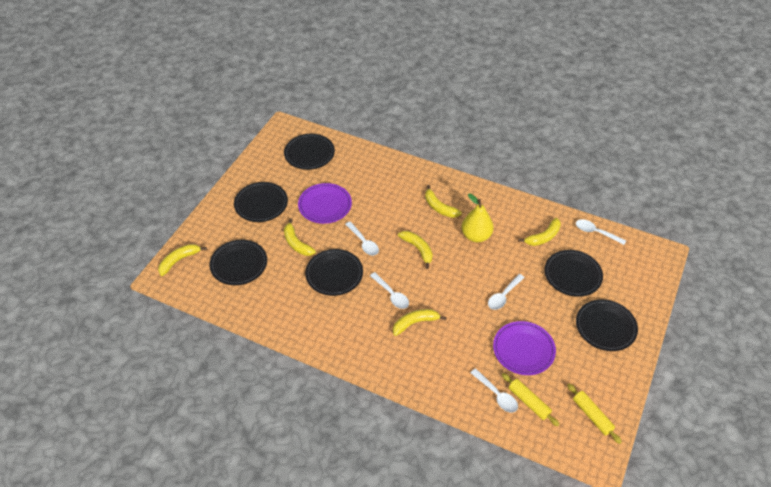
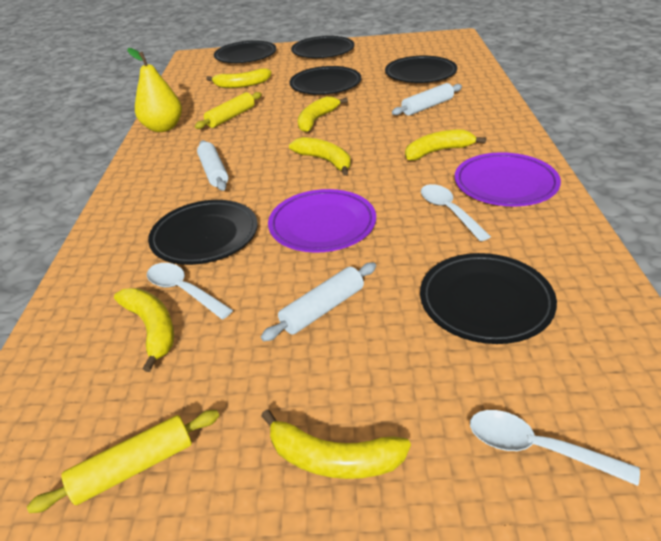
white rolling pin: 0 -> 3
white spoon: 5 -> 3

